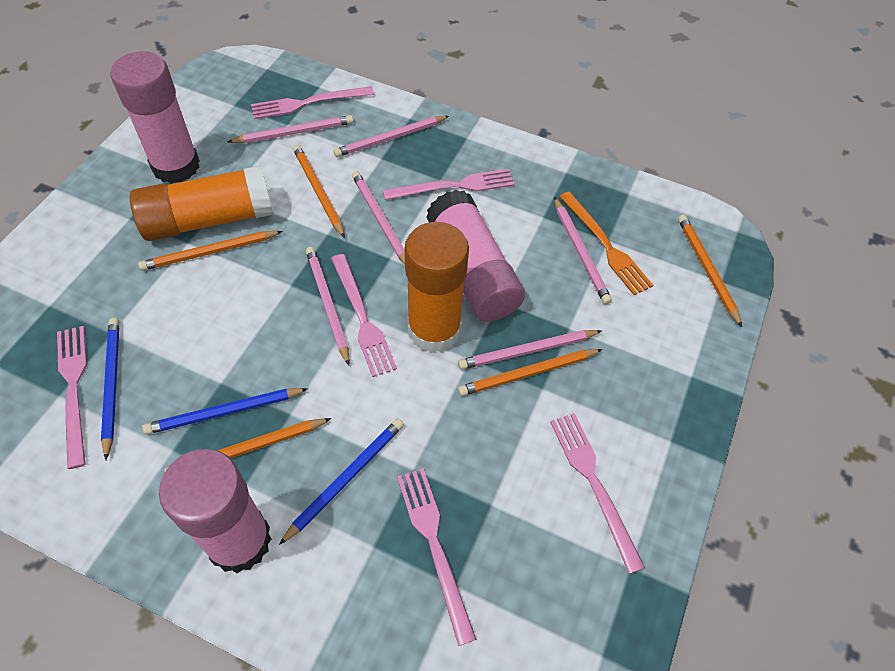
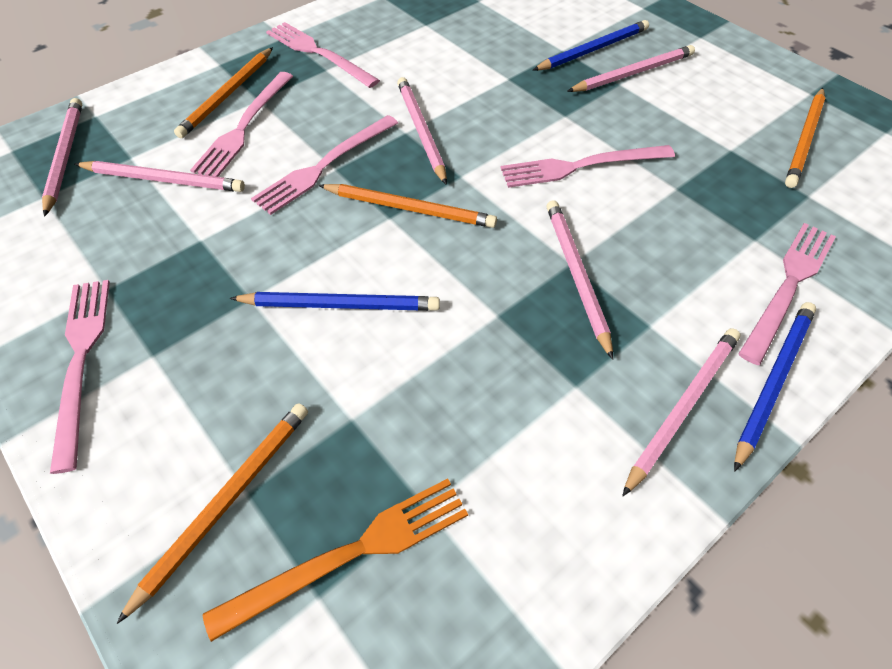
orange glue stick: 2 -> 0
orange pencil: 5 -> 4
pink glue stick: 3 -> 0

